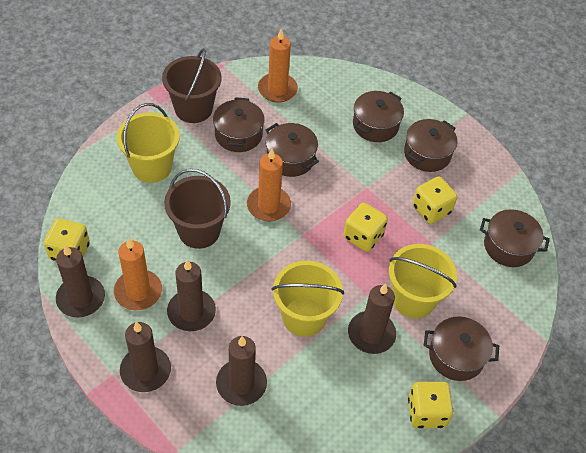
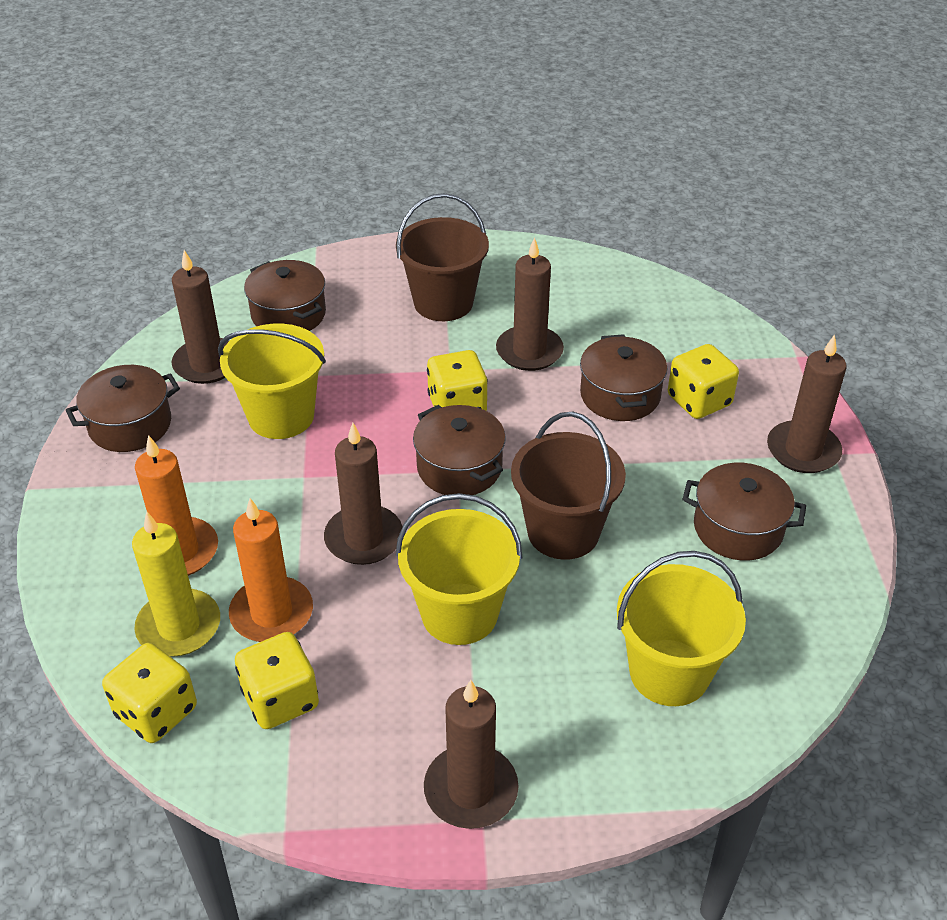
brown pot: 6 -> 5
orange candle: 3 -> 2
yellow candle: 0 -> 1

